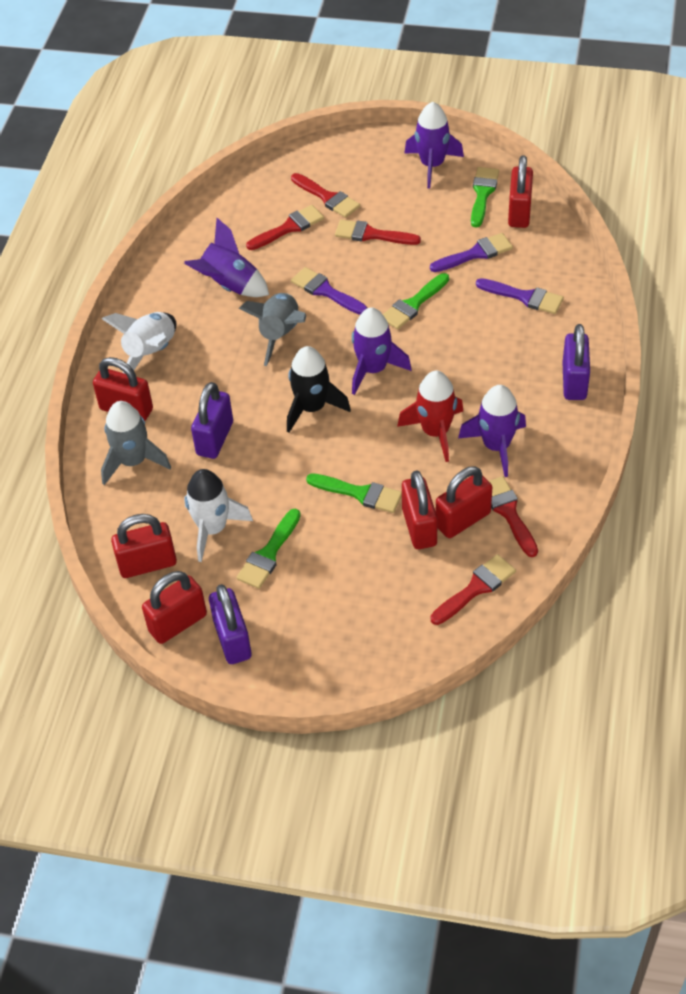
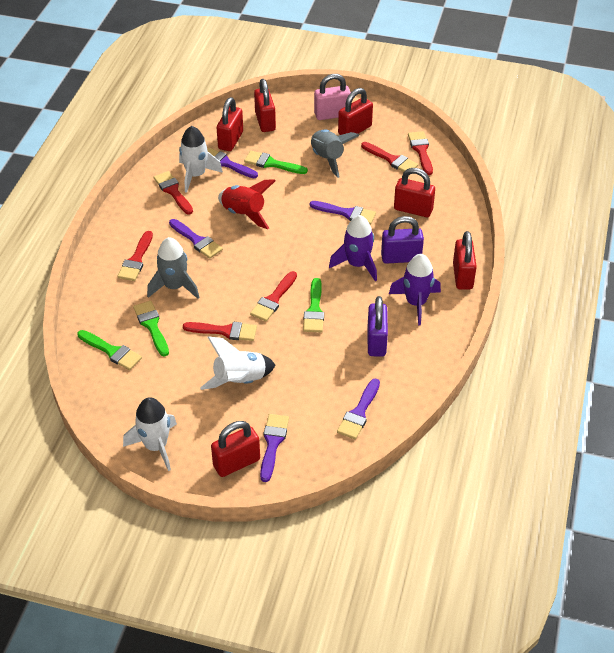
black rocket: 1 -> 0
pink padlock: 0 -> 1
purple brush: 3 -> 5
purple padlock: 3 -> 2
purple rocket: 4 -> 2
red brush: 5 -> 6
white rocket: 2 -> 3

